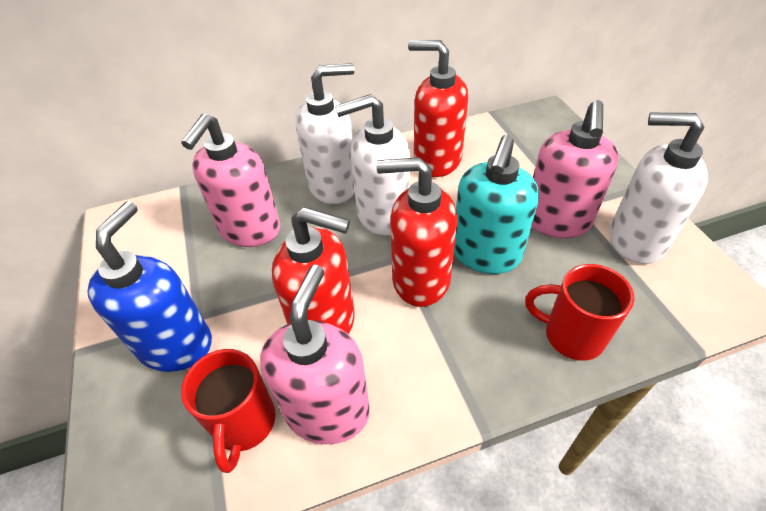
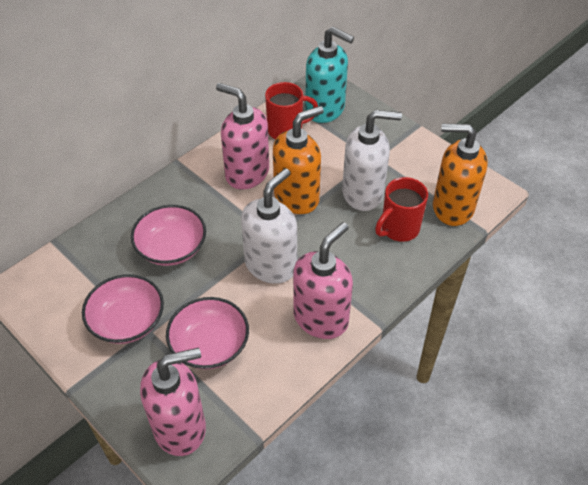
blue soap dispenser: 1 -> 0
orange soap dispenser: 0 -> 2
pink bowl: 0 -> 3
red soap dispenser: 3 -> 0
white soap dispenser: 3 -> 2

